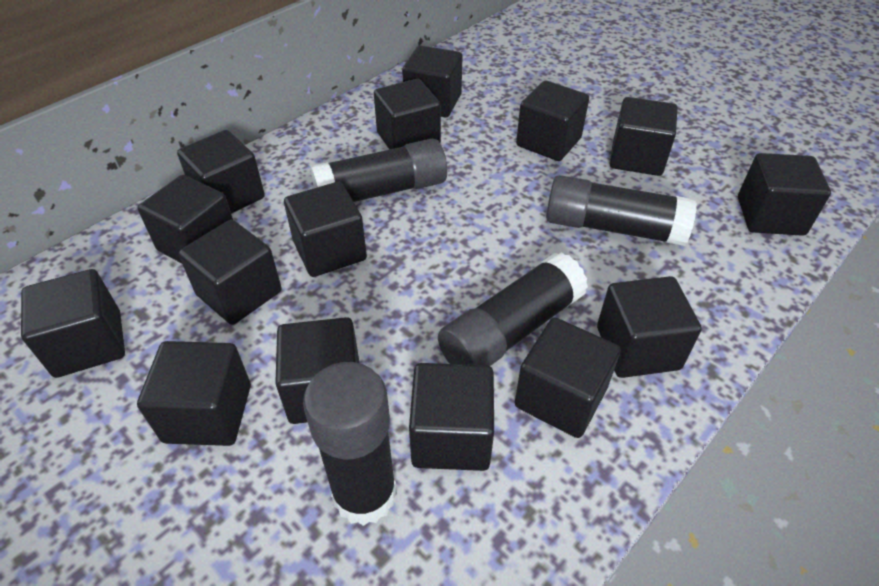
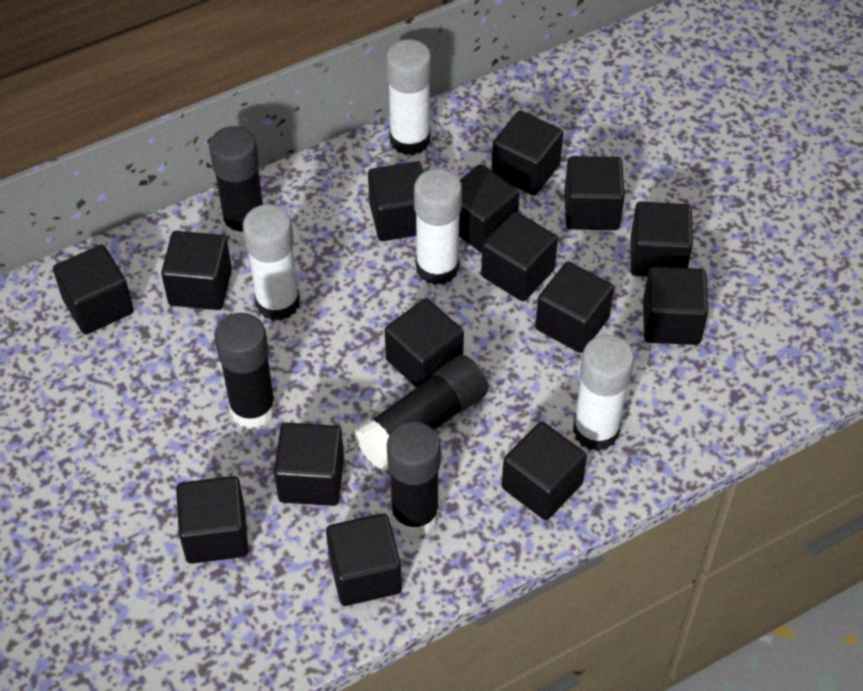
white glue stick: 0 -> 4

